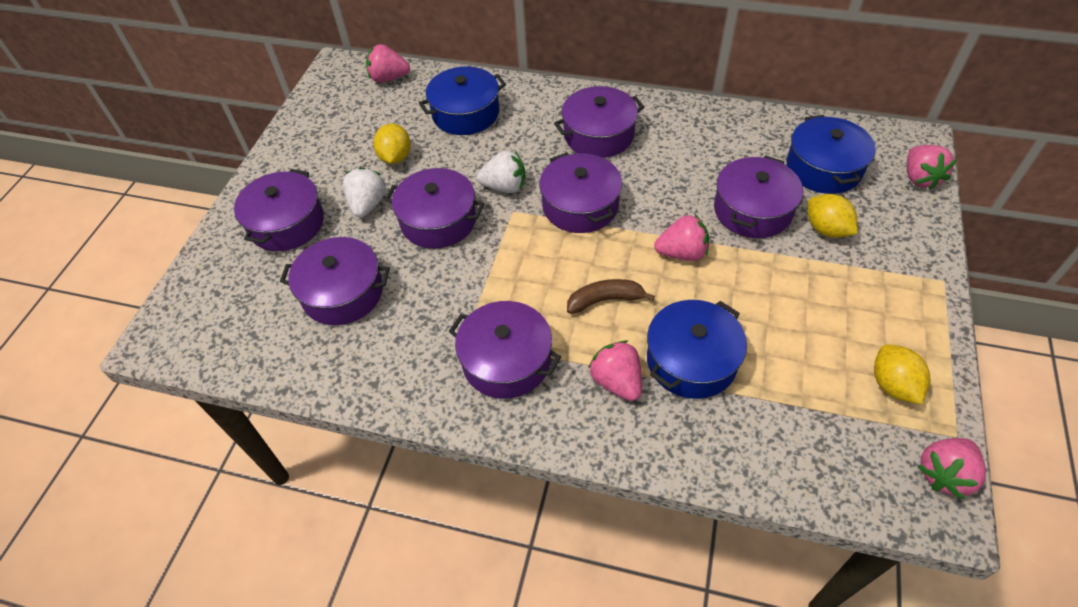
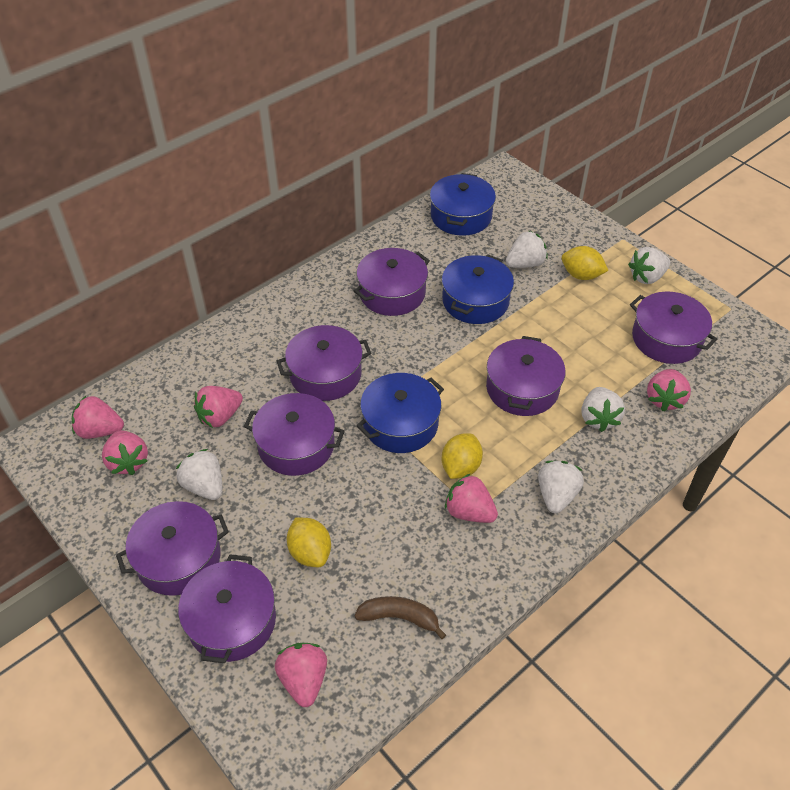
pink strawberry: 5 -> 6
white strawberry: 2 -> 5

